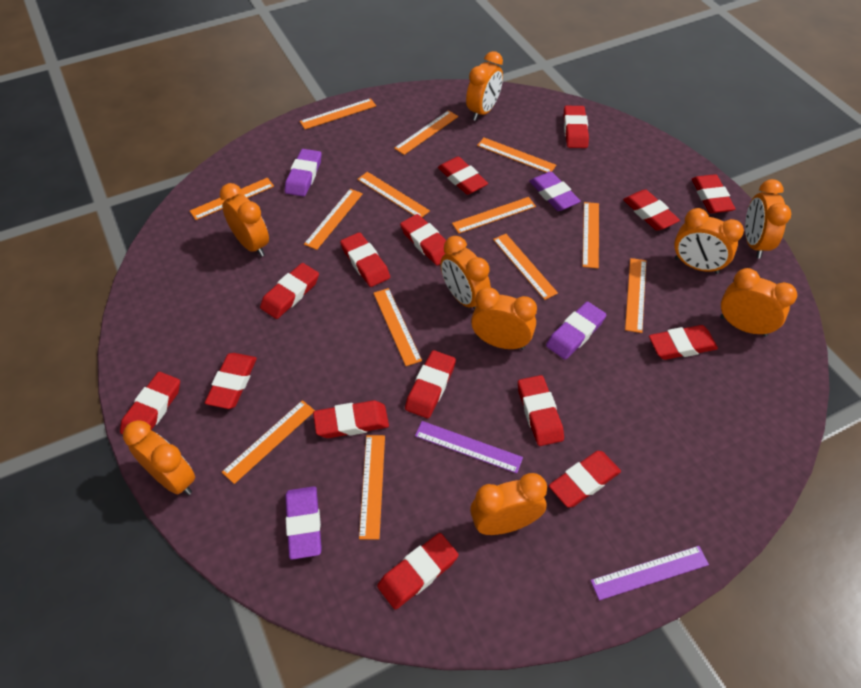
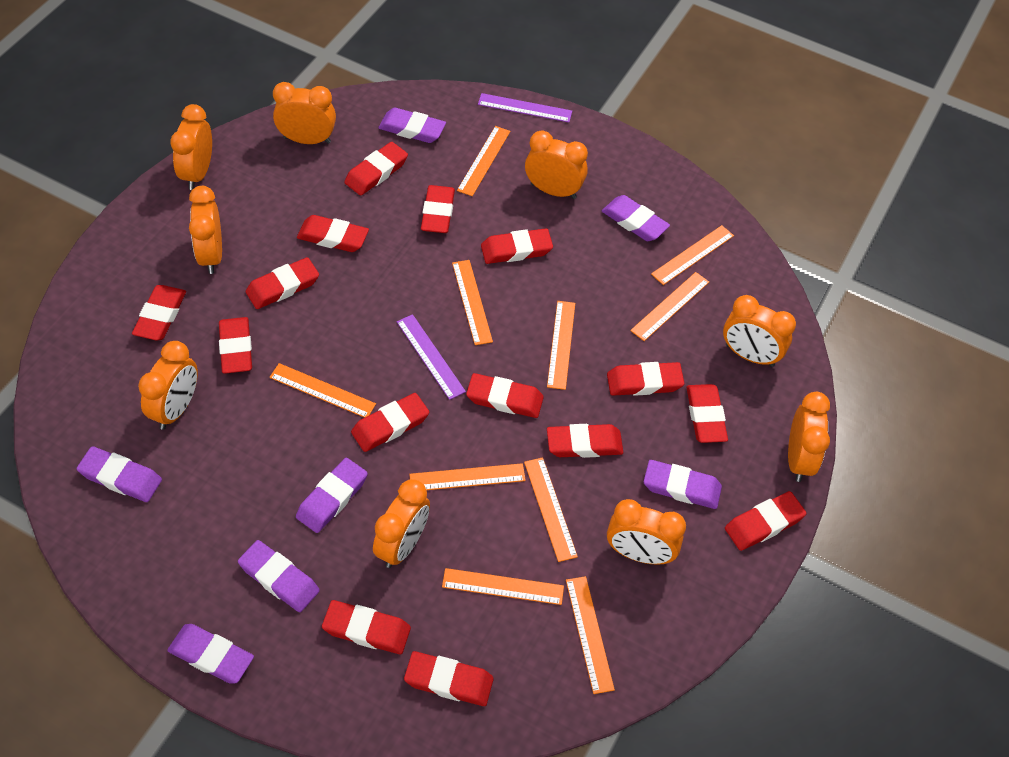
orange ruler: 13 -> 10
purple eraser: 4 -> 7

